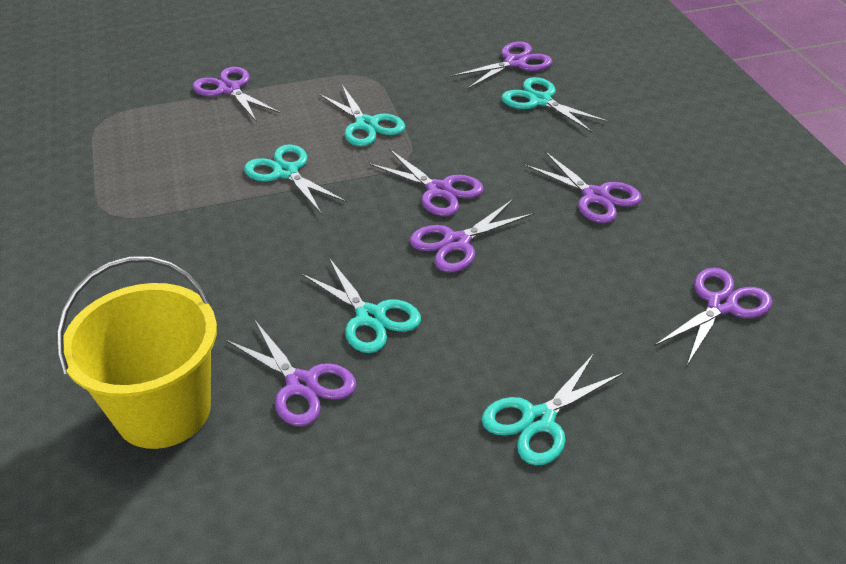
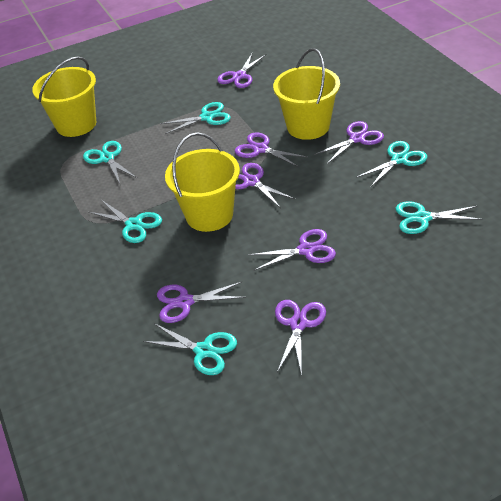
turquoise scissors: 5 -> 6
yellow bucket: 1 -> 3

